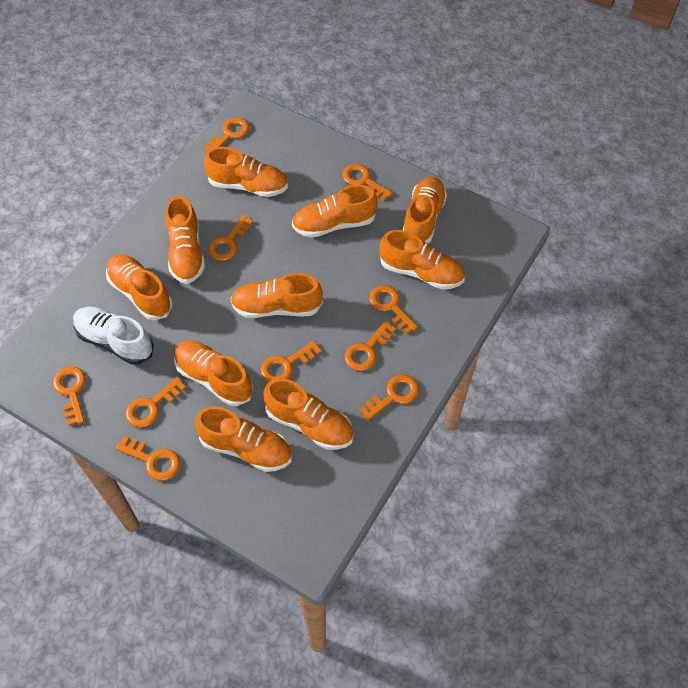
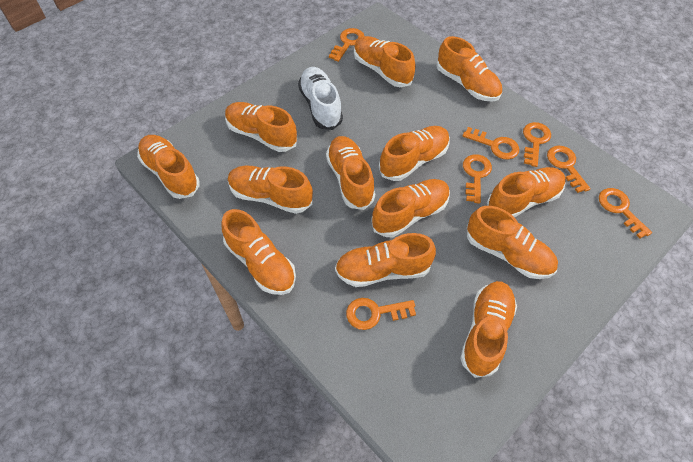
orange key: 10 -> 7
orange shoe: 10 -> 13

